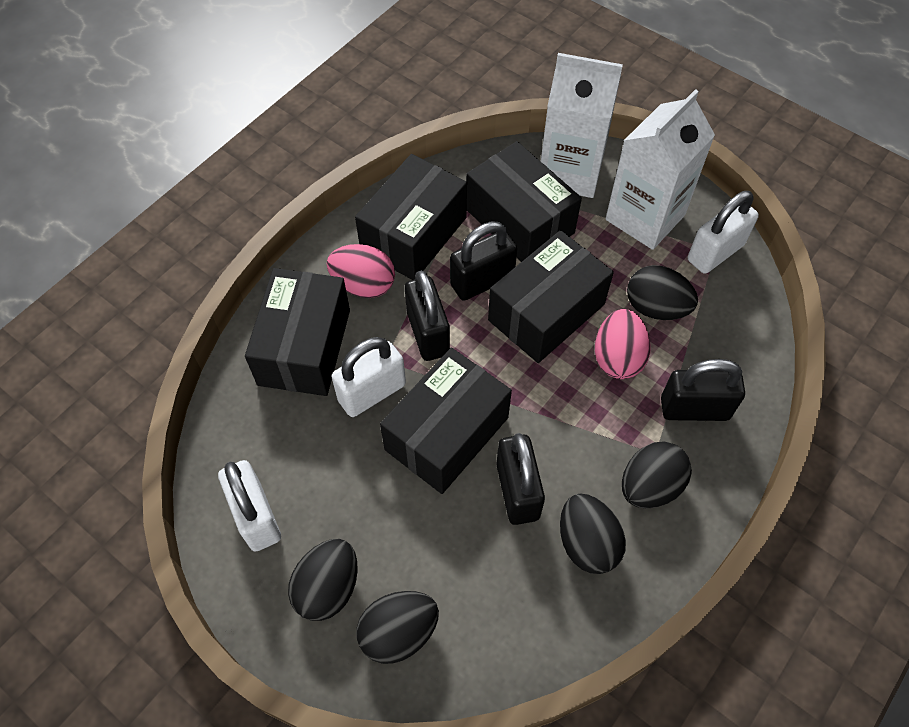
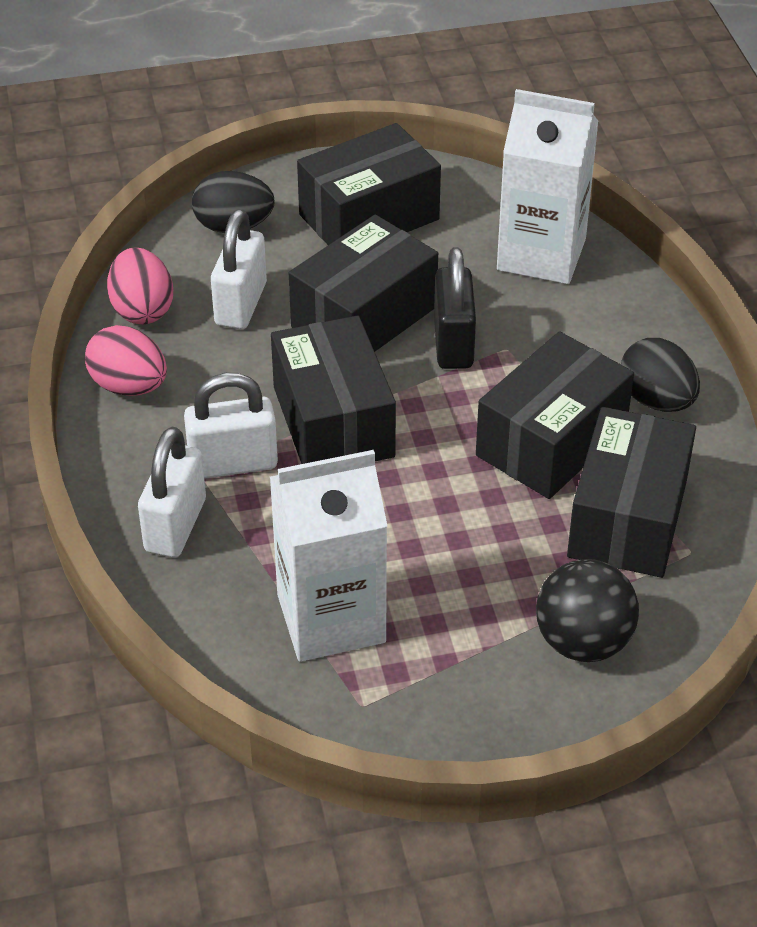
black ball: 0 -> 1
black egg: 5 -> 2
black padlock: 4 -> 1

